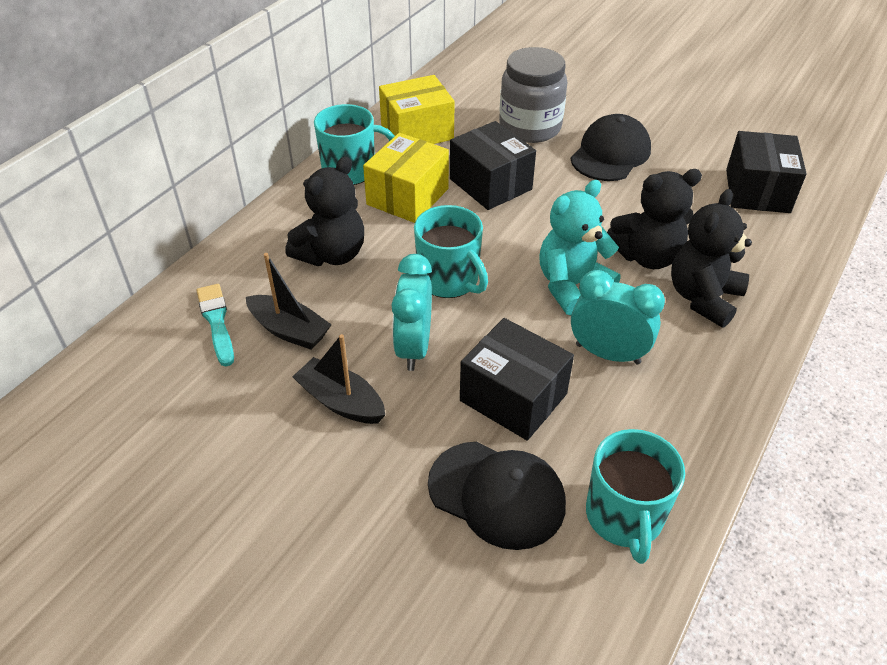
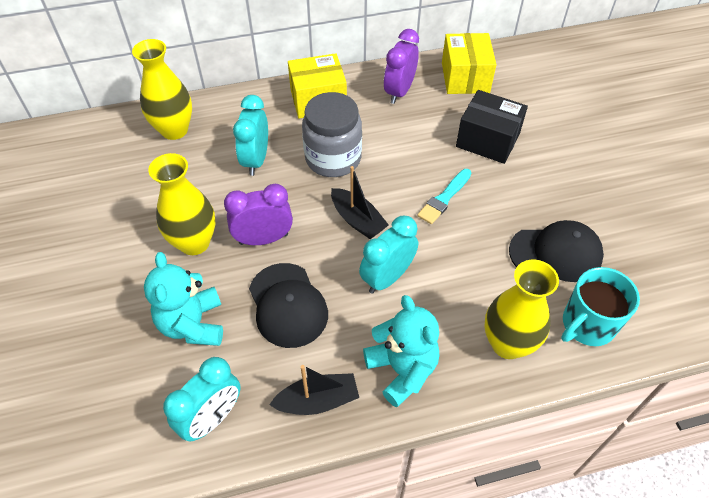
black box: 3 -> 1
black teddy bear: 3 -> 0
purple clock: 0 -> 2
turquoise clock: 2 -> 3
turquoise mug: 3 -> 1
turquoise teddy bear: 1 -> 2
yellow vase: 0 -> 3

